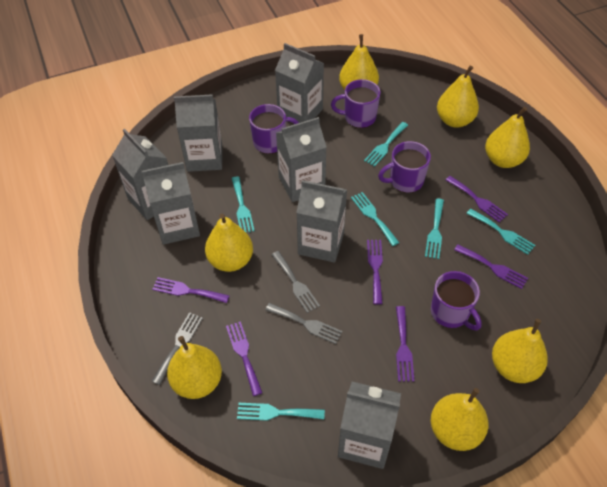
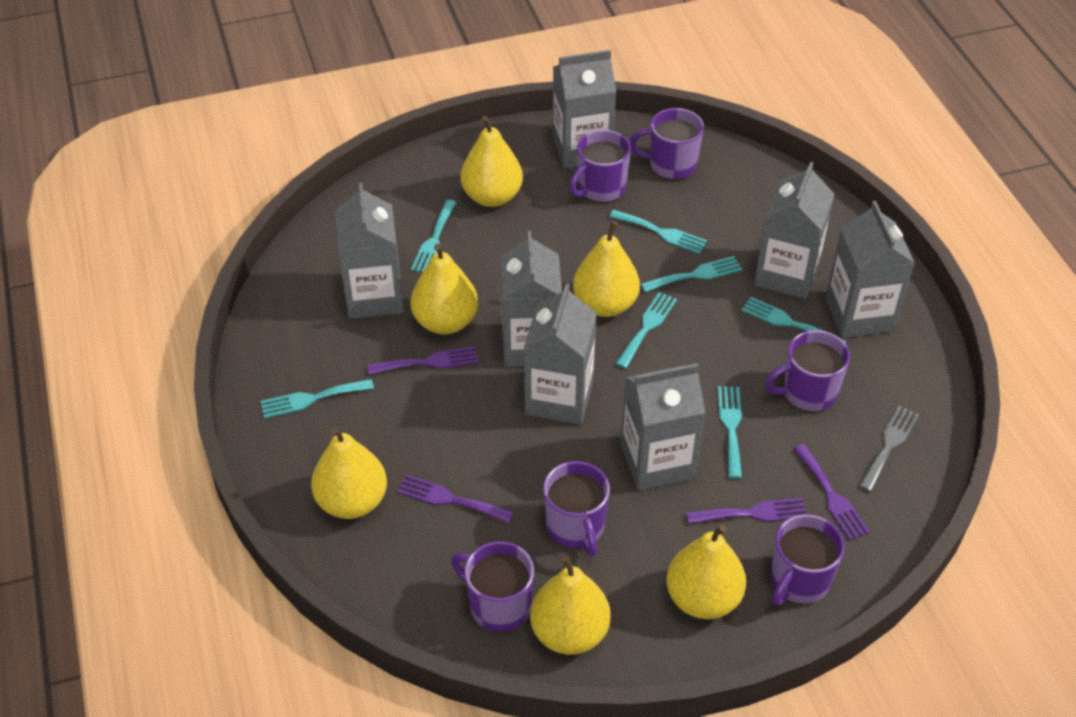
grey fork: 3 -> 1
purple fork: 6 -> 4
purple mug: 4 -> 6
turquoise fork: 6 -> 7
yellow pear: 7 -> 6

